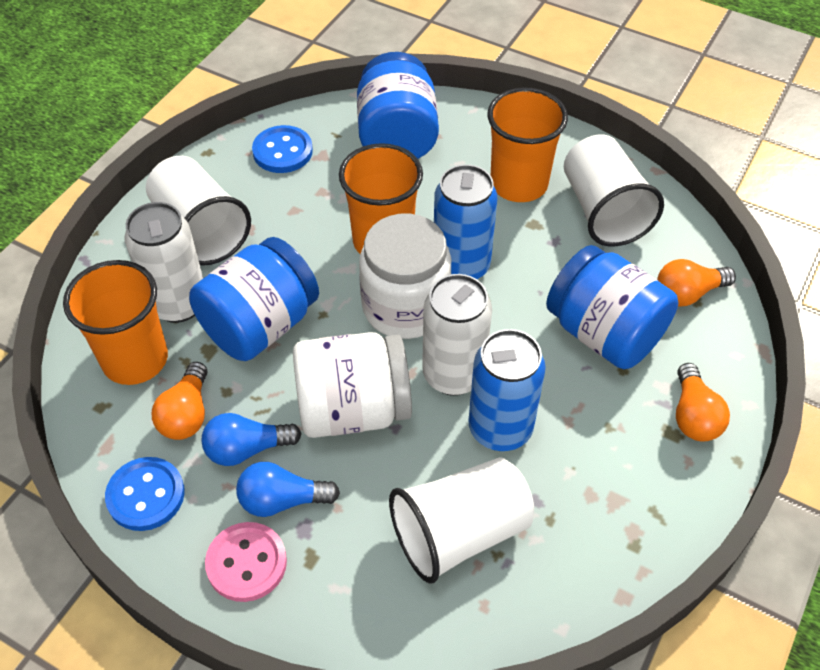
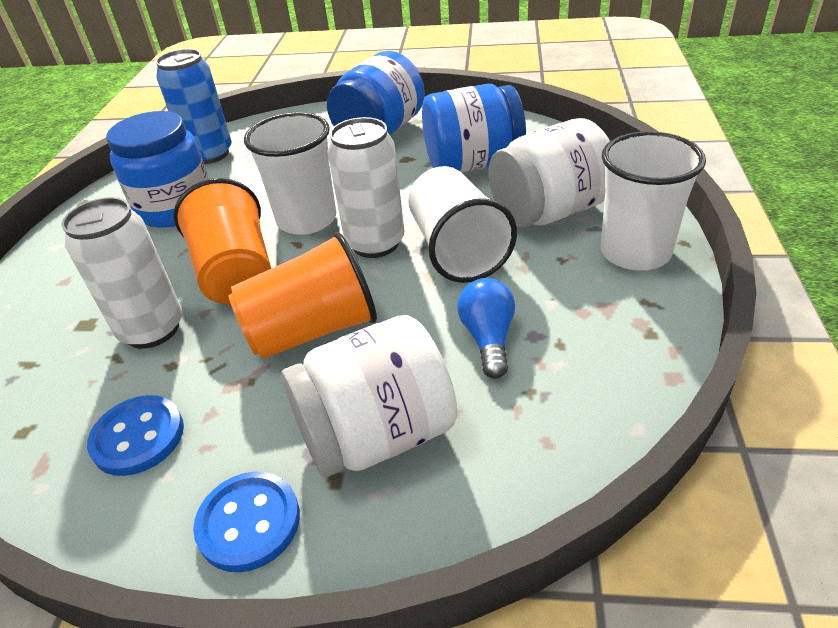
blue can: 2 -> 1
blue light bulb: 2 -> 1
orange cup: 3 -> 2
orange light bulb: 3 -> 0
pink button: 1 -> 0

